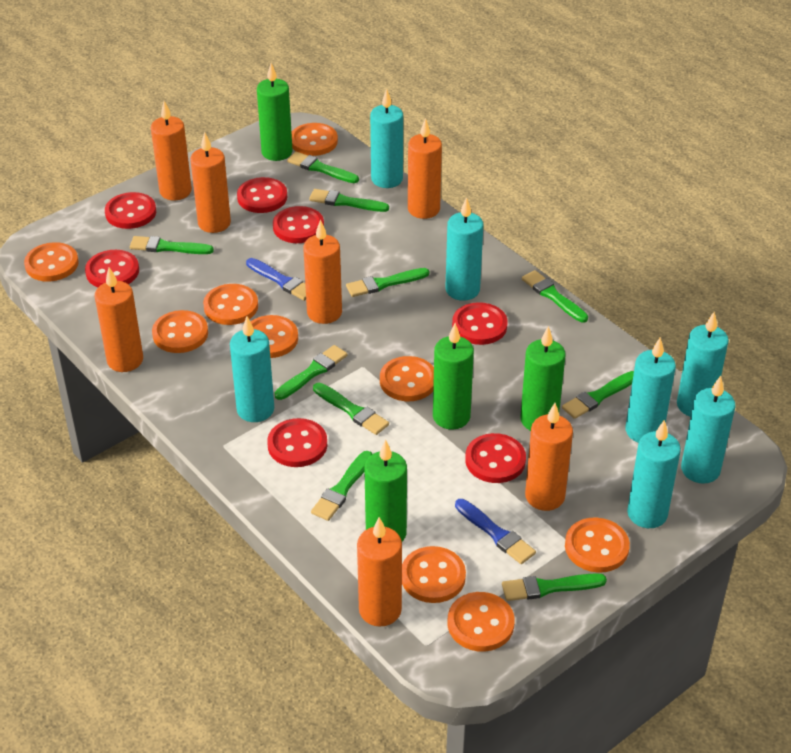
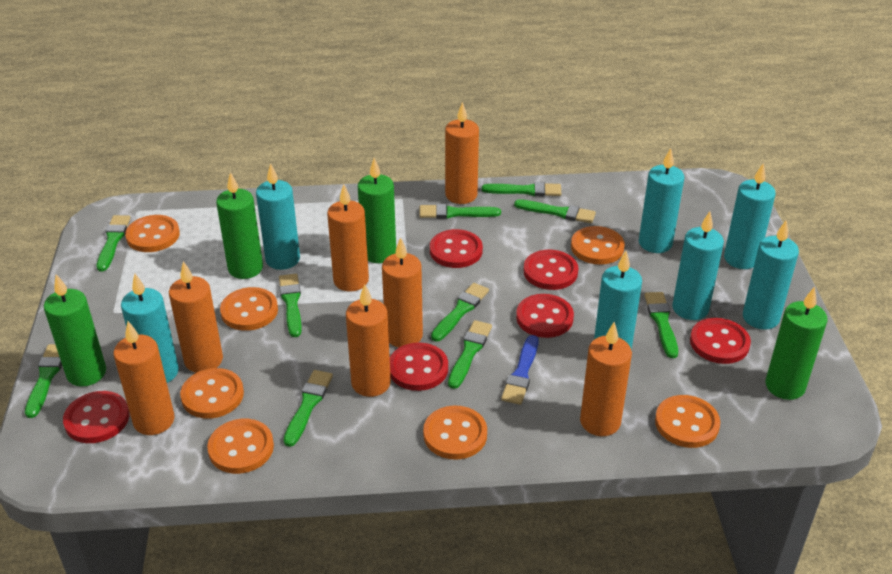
blue brush: 2 -> 1
orange button: 9 -> 7
red button: 7 -> 6

